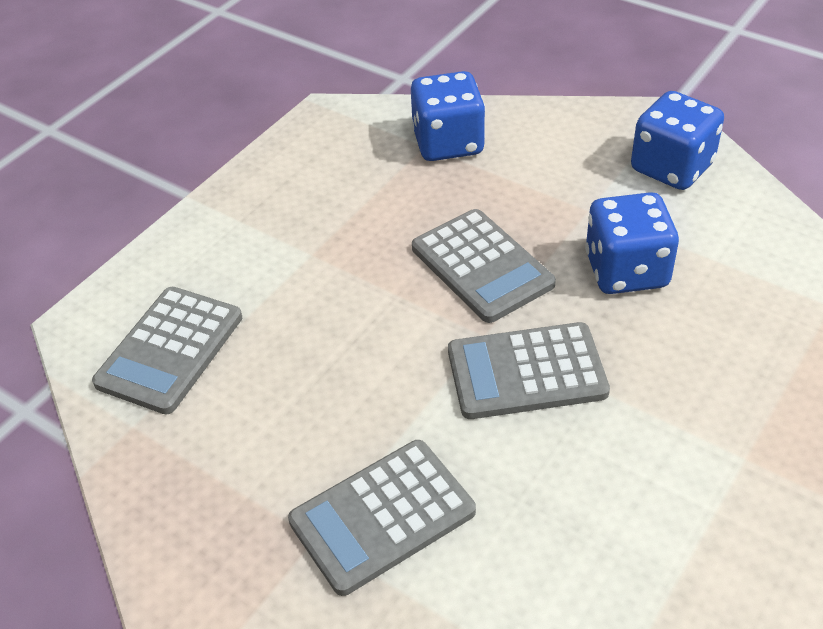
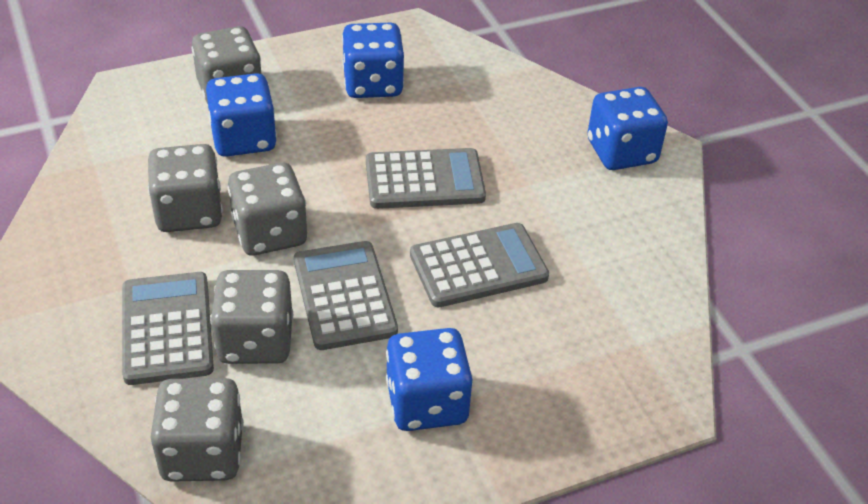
blue dice: 3 -> 4
grey dice: 0 -> 5

